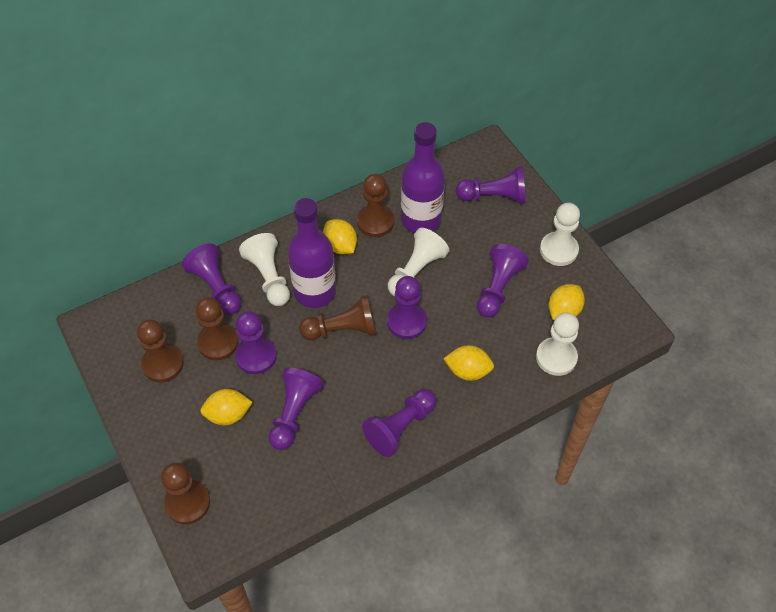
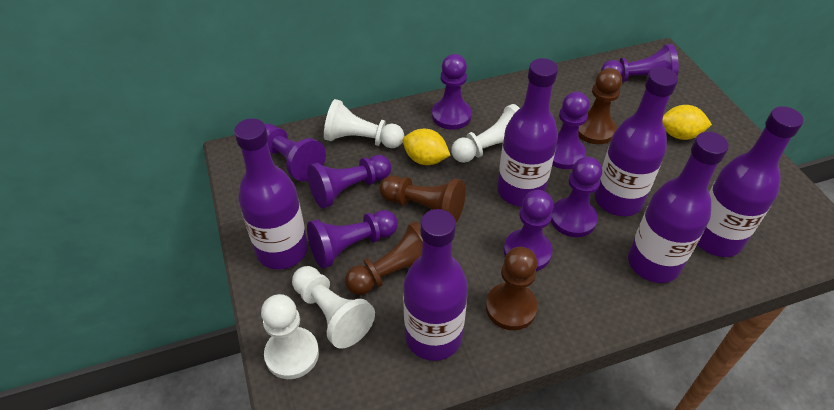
brown pawn: 5 -> 4
purple bottle: 2 -> 6
purple pawn: 7 -> 8
yellow lemon: 4 -> 2

